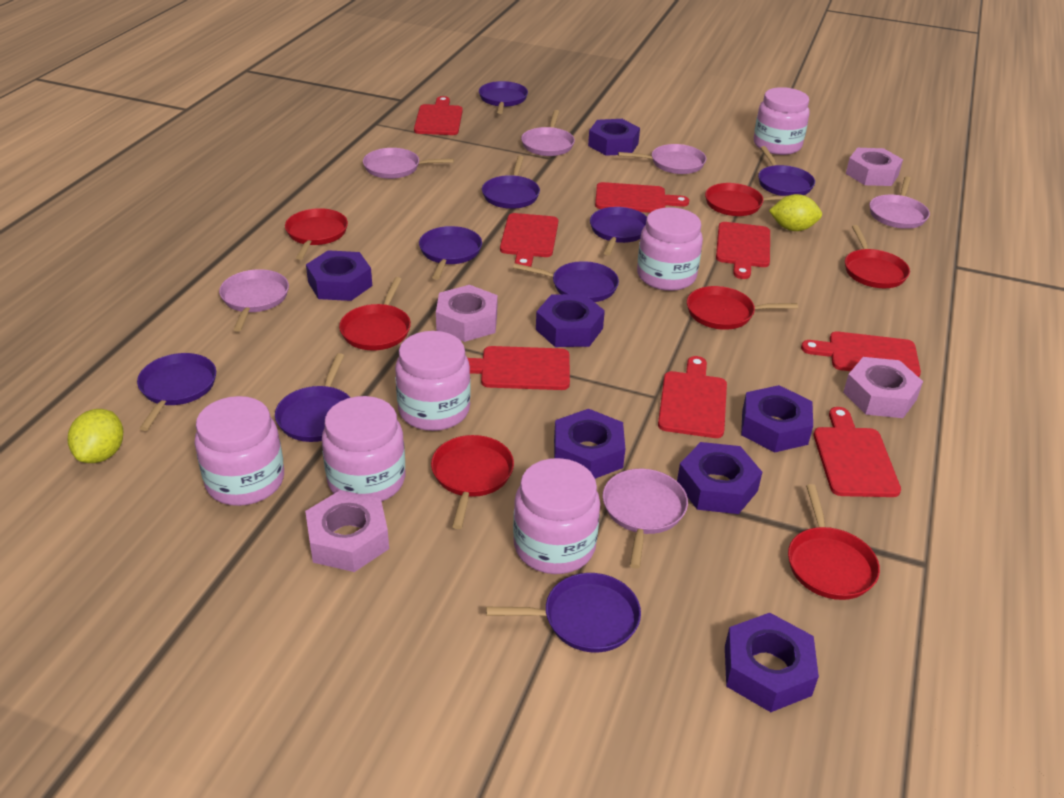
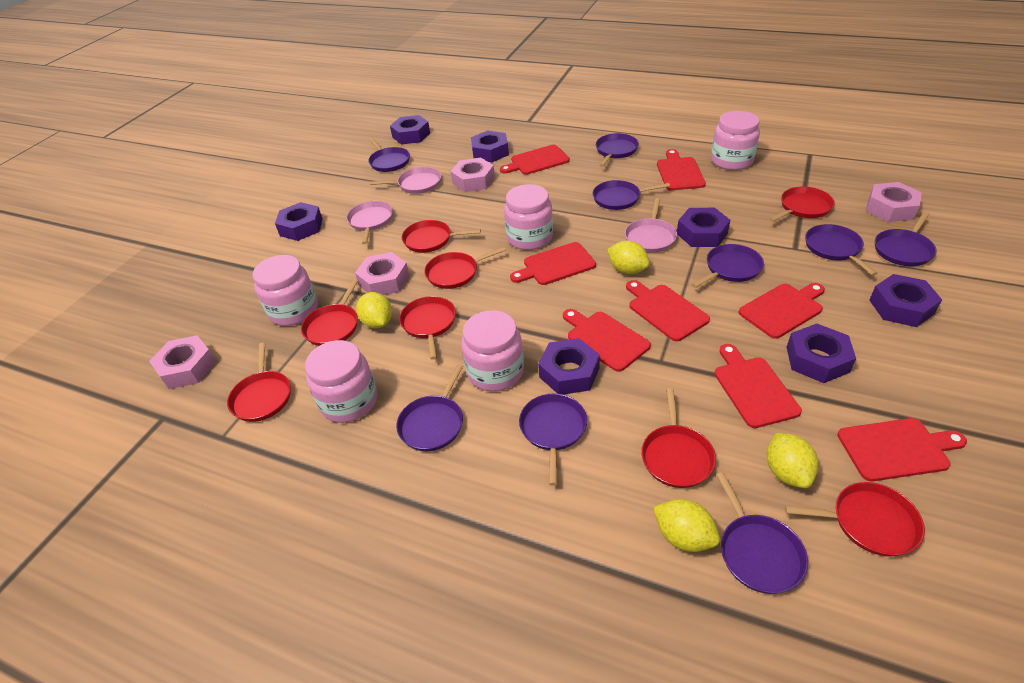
pink jar: 6 -> 5
pink pan: 6 -> 3
red pan: 7 -> 8
yellow lemon: 2 -> 4

